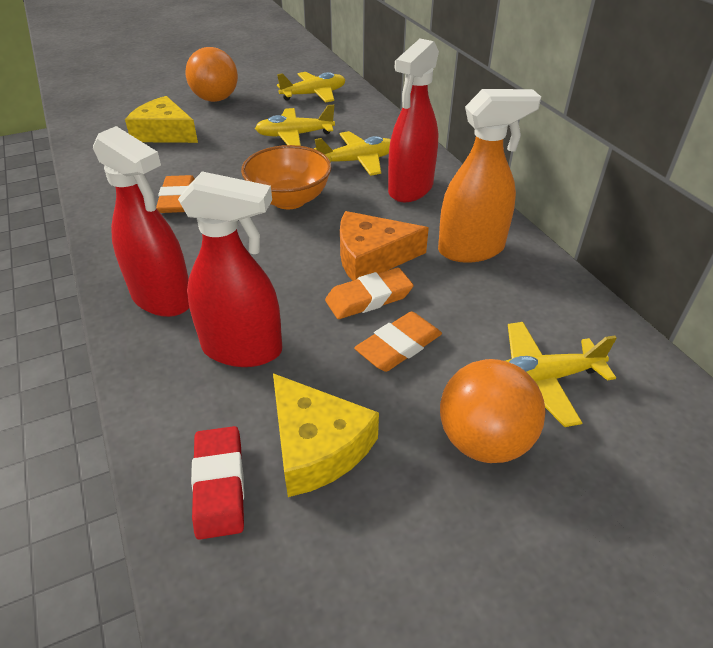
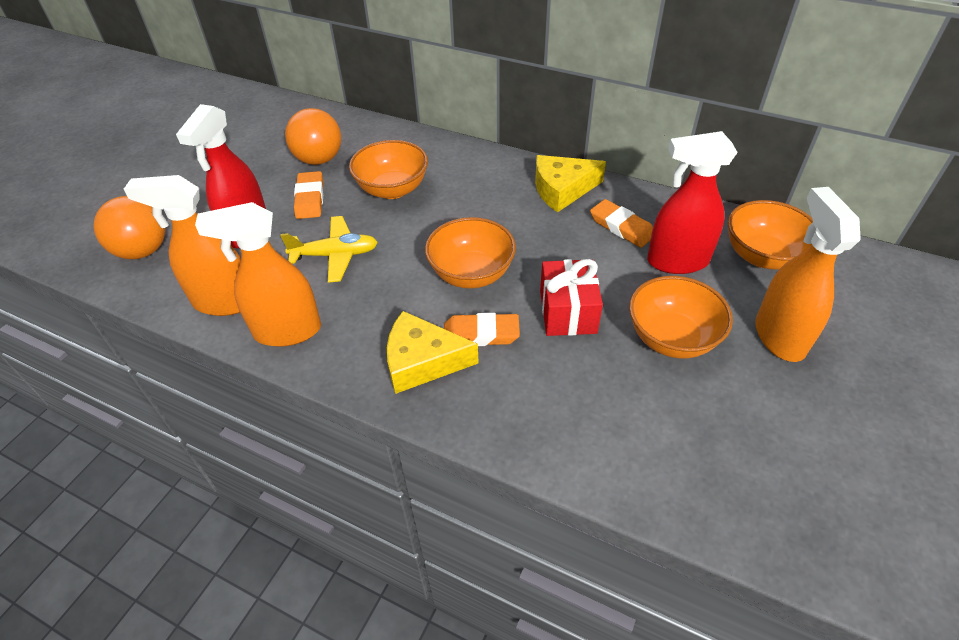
orange bowl: 1 -> 4
orange cheese: 1 -> 0
orange spray bottle: 1 -> 3
red eraser: 1 -> 0
red gift: 0 -> 1
red spray bottle: 3 -> 2
yellow plane: 4 -> 1

